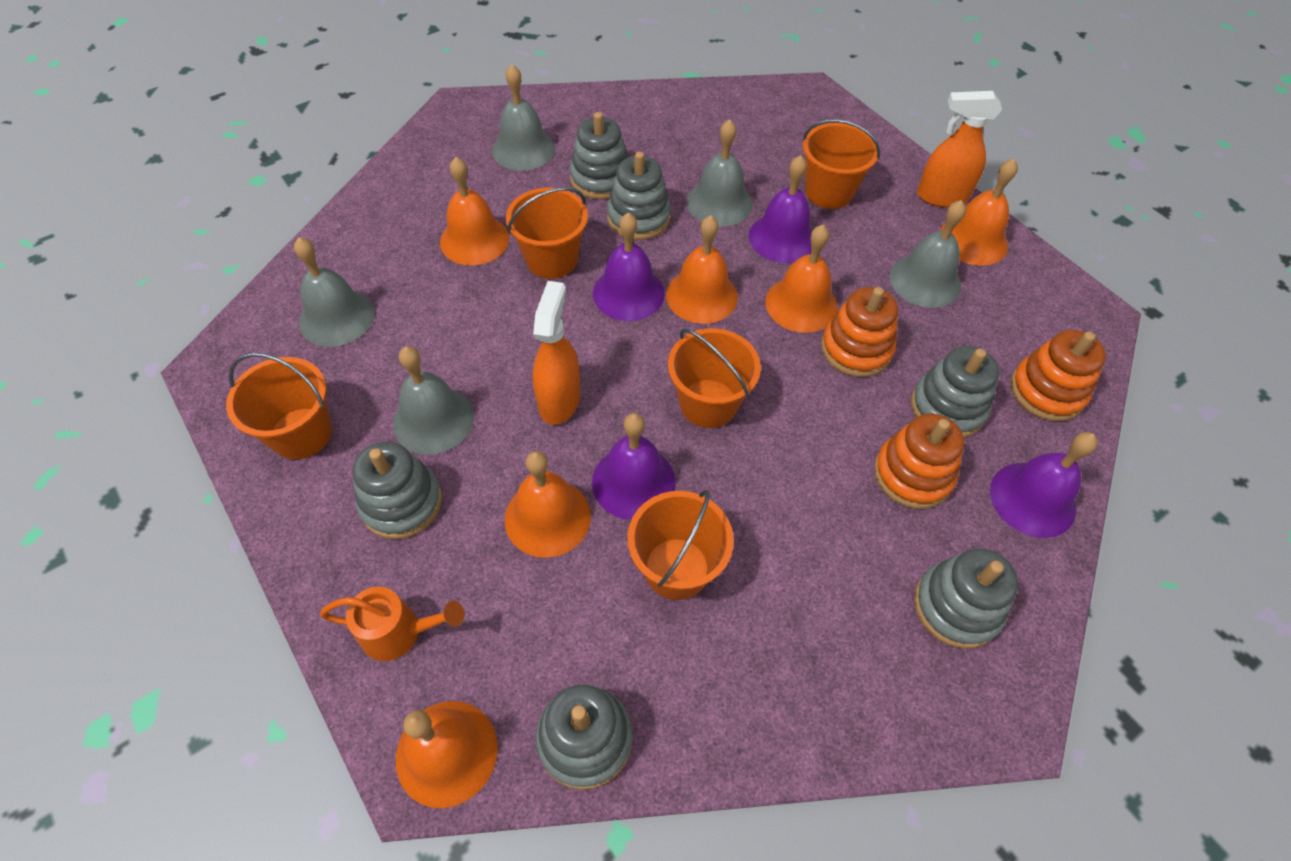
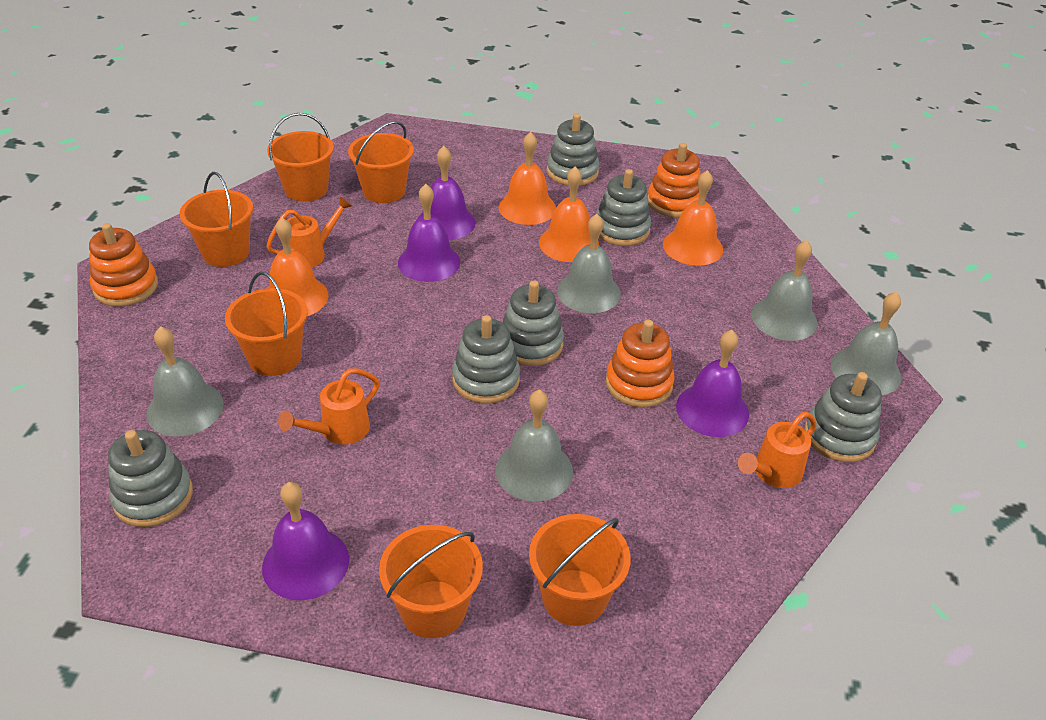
orange bell: 6 -> 4
orange bucket: 5 -> 6
orange spray bottle: 2 -> 0
orange watering can: 1 -> 3

